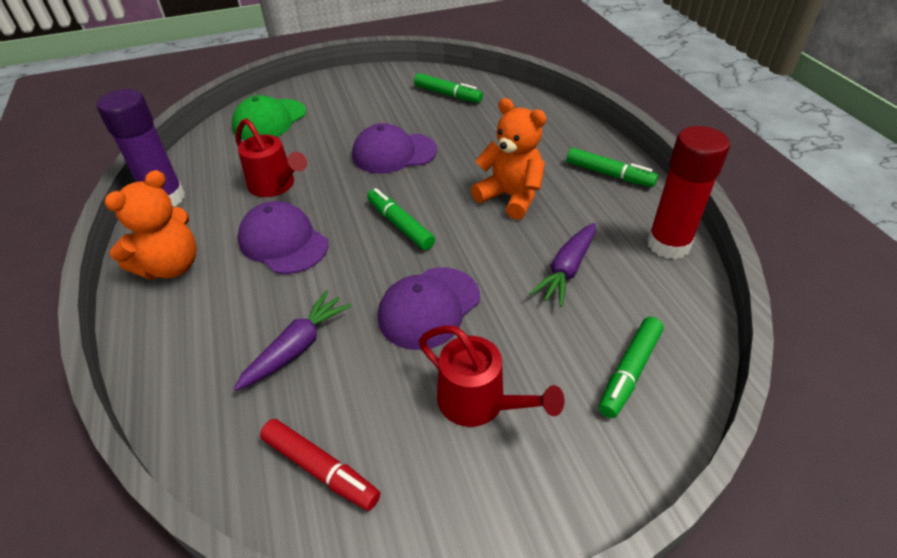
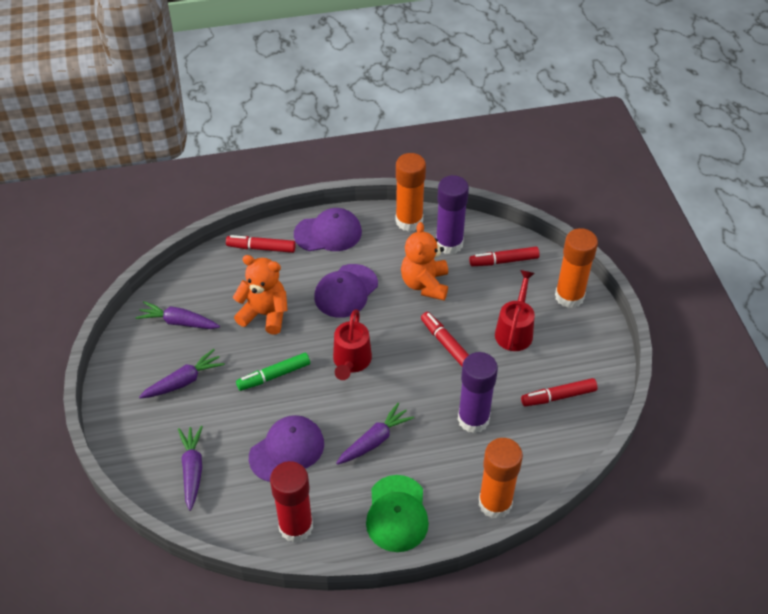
green marker: 4 -> 1
orange glue stick: 0 -> 3
purple carrot: 2 -> 4
purple glue stick: 1 -> 2
red marker: 1 -> 4

